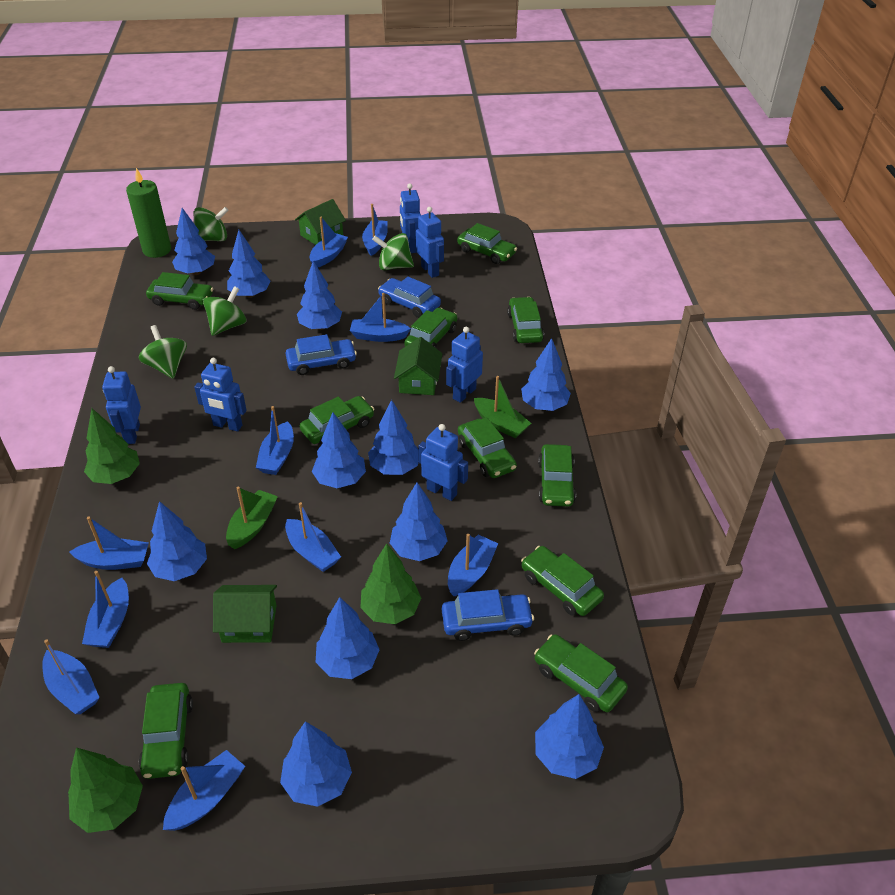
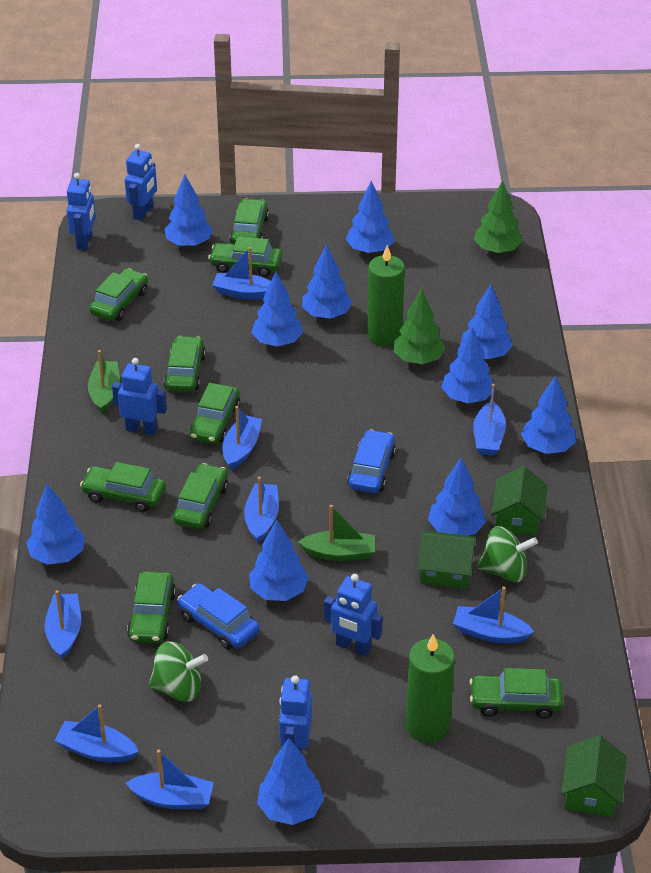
blue boat: 10 -> 8
blue car: 3 -> 2
blue robot: 6 -> 5
green candle: 1 -> 2
green car: 10 -> 9
green spinning top: 4 -> 2
green tree: 3 -> 2

